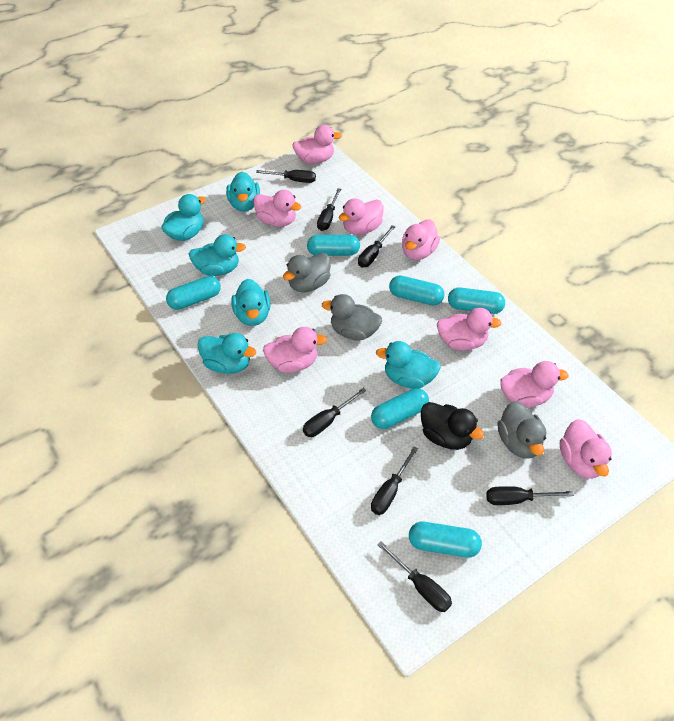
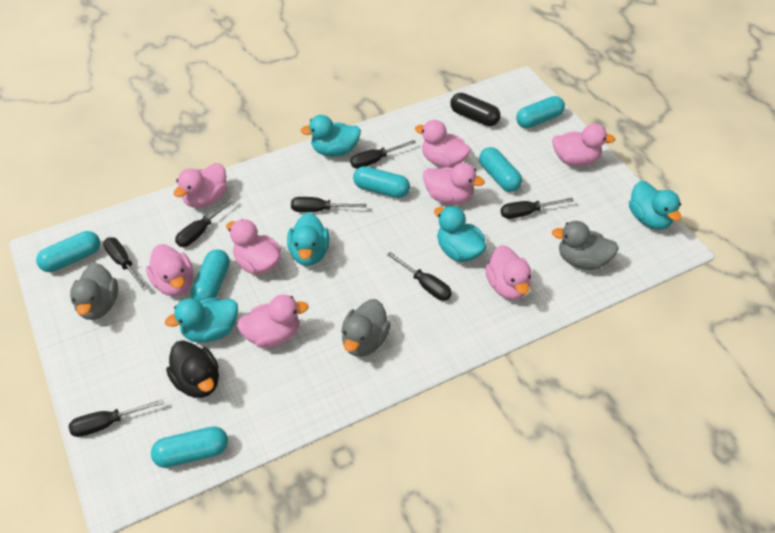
black capsule: 0 -> 1
turquoise duck: 6 -> 5

